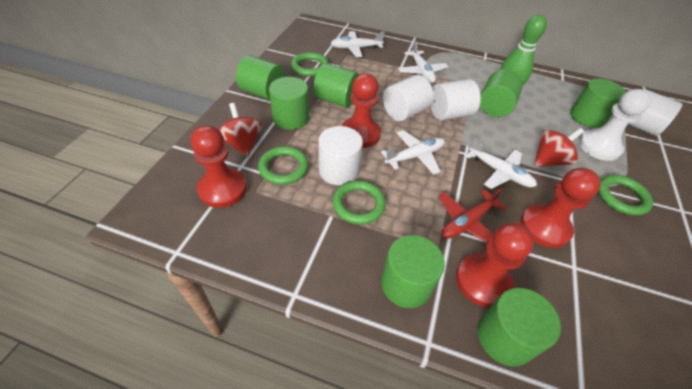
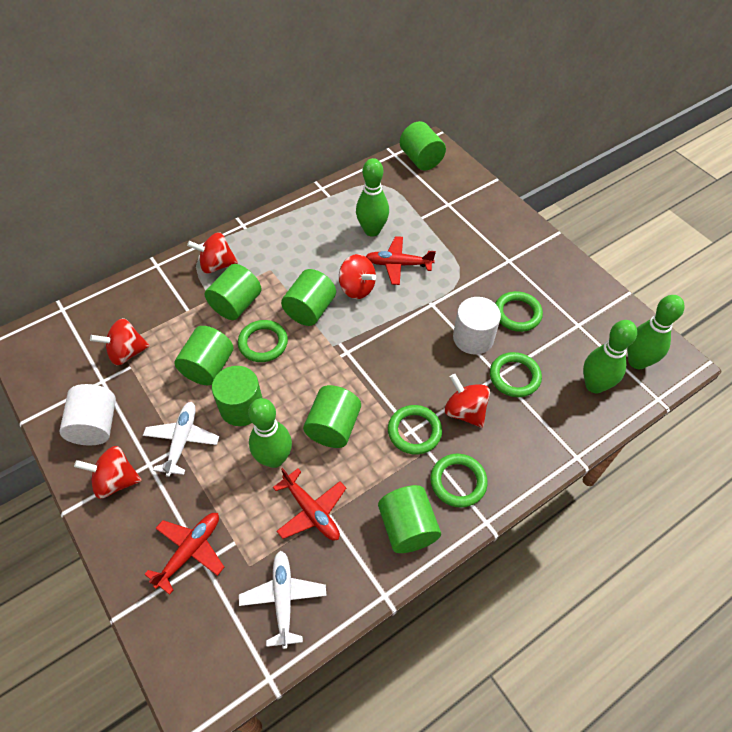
green bowling pin: 1 -> 4
green ring: 4 -> 5
red pawn: 4 -> 0
red plane: 1 -> 3
red spinning top: 2 -> 5
white cylinder: 4 -> 2
white pawn: 1 -> 0
white plane: 4 -> 2

